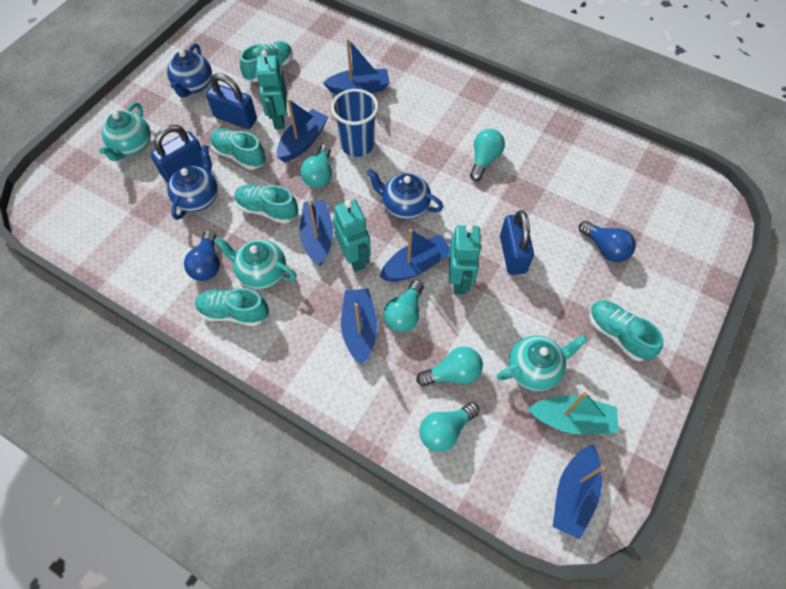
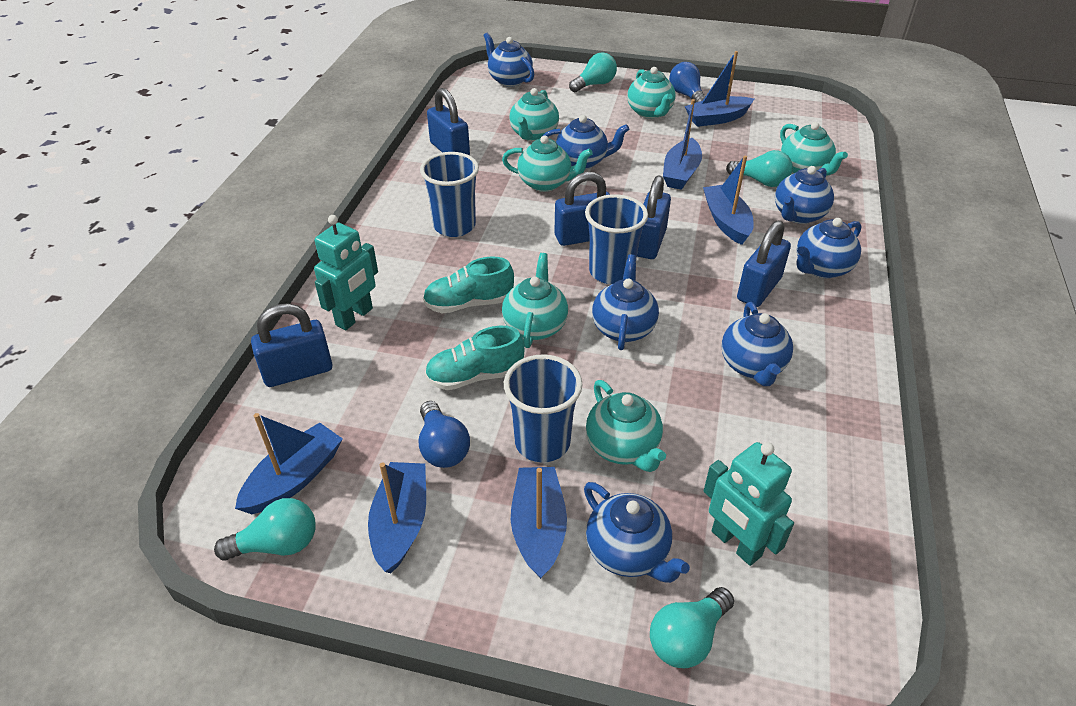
blue cup: 1 -> 3
blue padlock: 3 -> 5
blue teapot: 3 -> 7
turquoise boat: 1 -> 0
turquoise light bulb: 5 -> 4
turquoise robot: 3 -> 2
turquoise shoe: 5 -> 2
turquoise teapot: 3 -> 6

